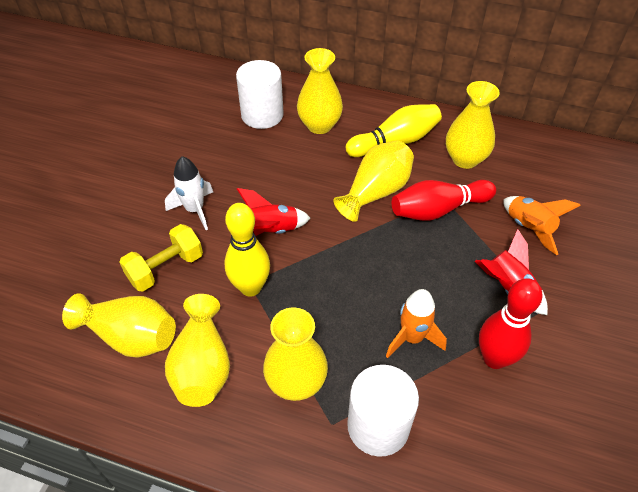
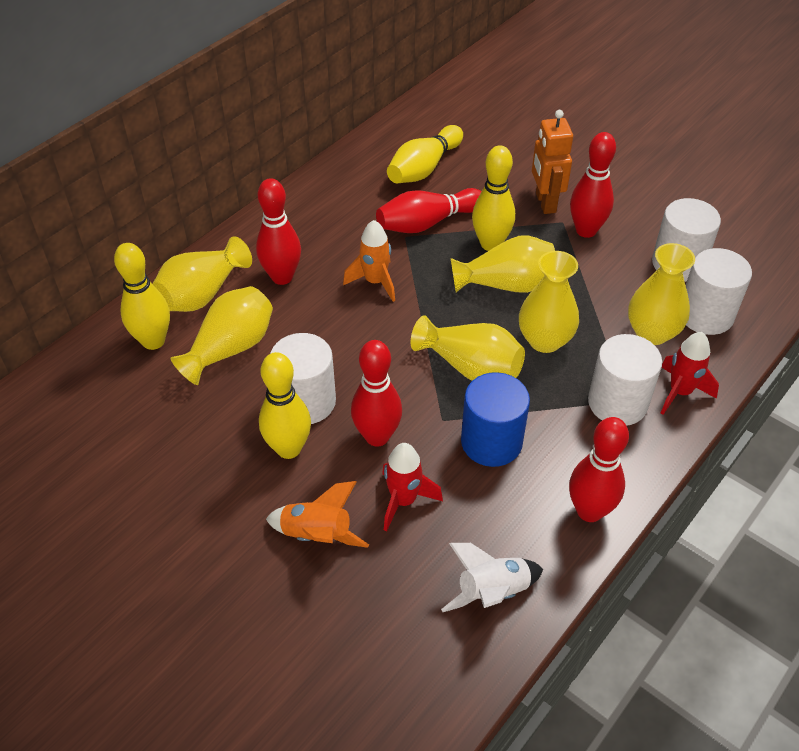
blue cylinder: 0 -> 1
orange robot: 0 -> 1
red bowling pin: 2 -> 5
white cylinder: 2 -> 4
yellow bowling pin: 2 -> 4
yellow dumbbell: 1 -> 0

